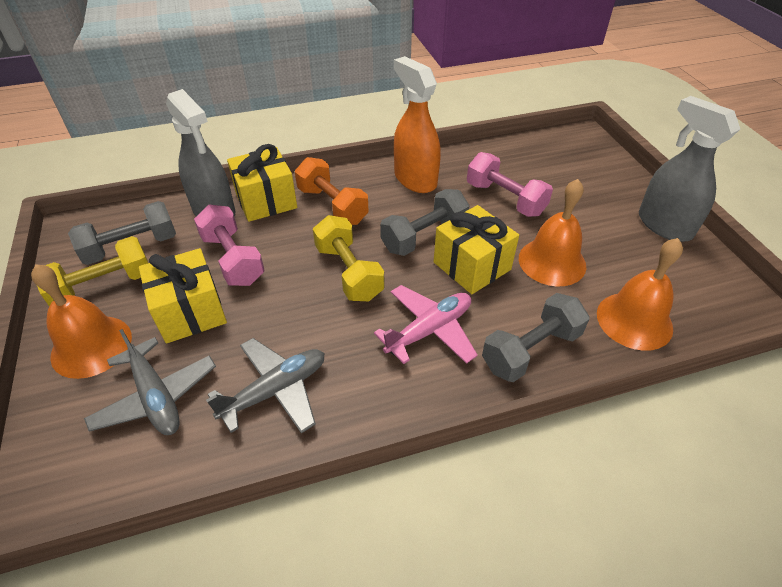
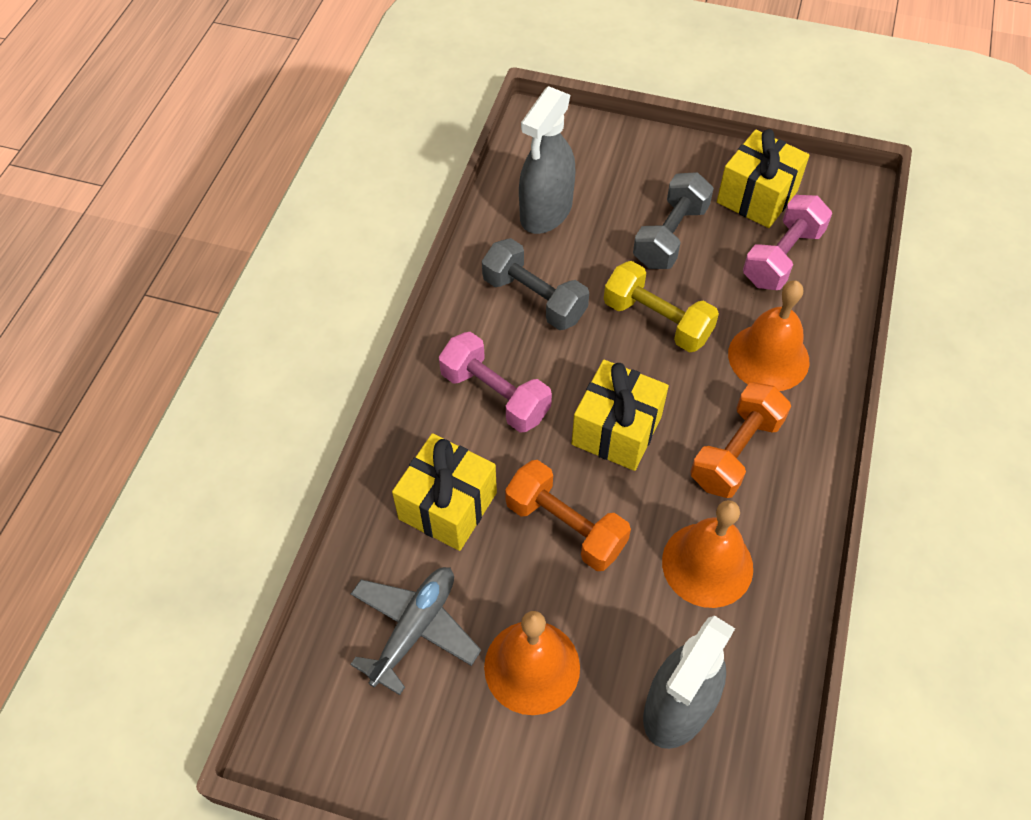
grey dumbbell: 3 -> 2
grey plane: 2 -> 1
orange dumbbell: 1 -> 2
orange spray bottle: 1 -> 0
pink plane: 1 -> 0
yellow dumbbell: 2 -> 1

